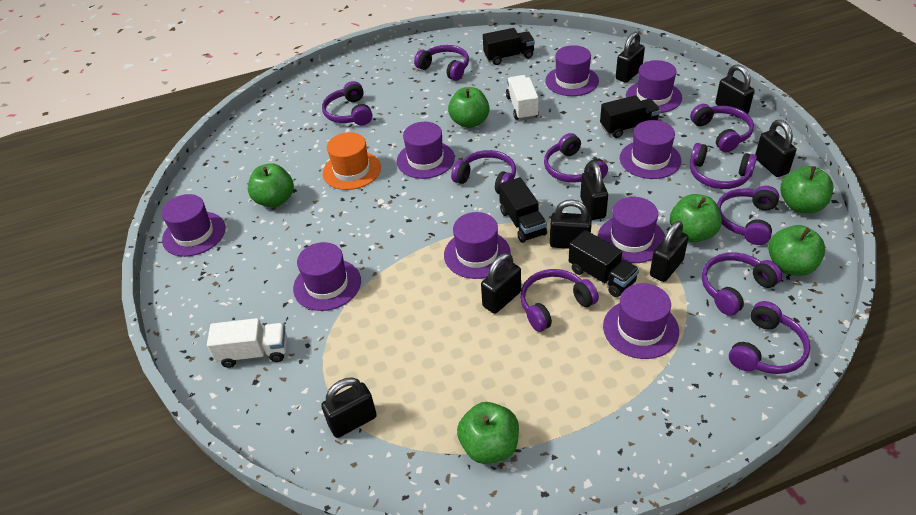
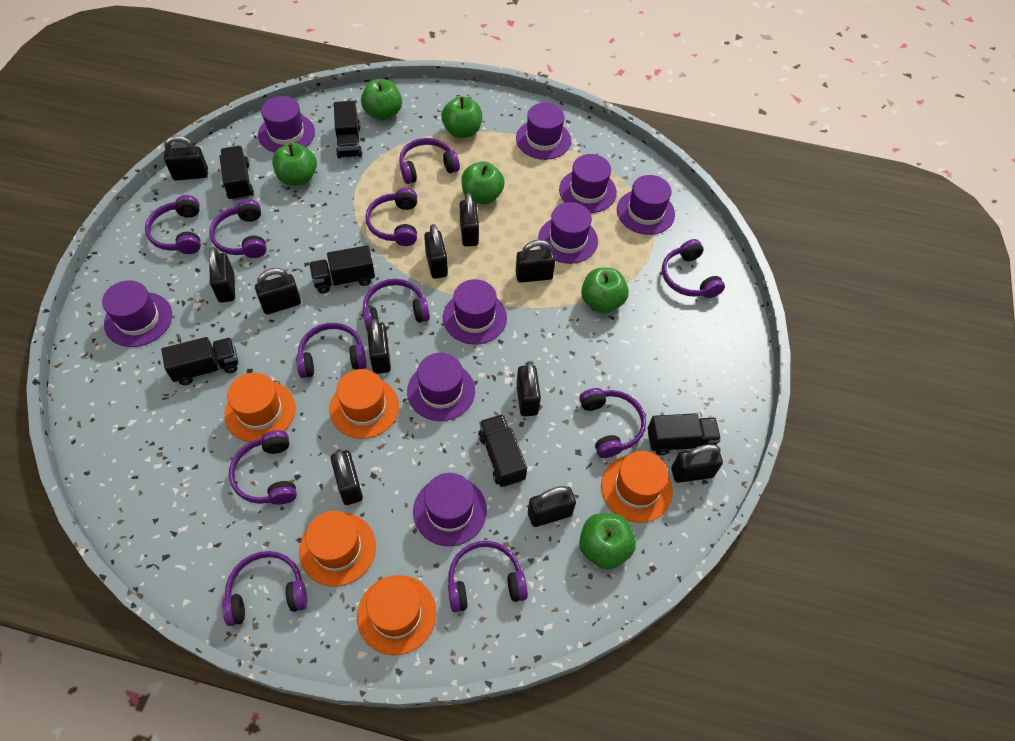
black padlock: 8 -> 11
black truck: 4 -> 6
orange hat: 1 -> 5
purple headphones: 10 -> 11
white truck: 2 -> 0

